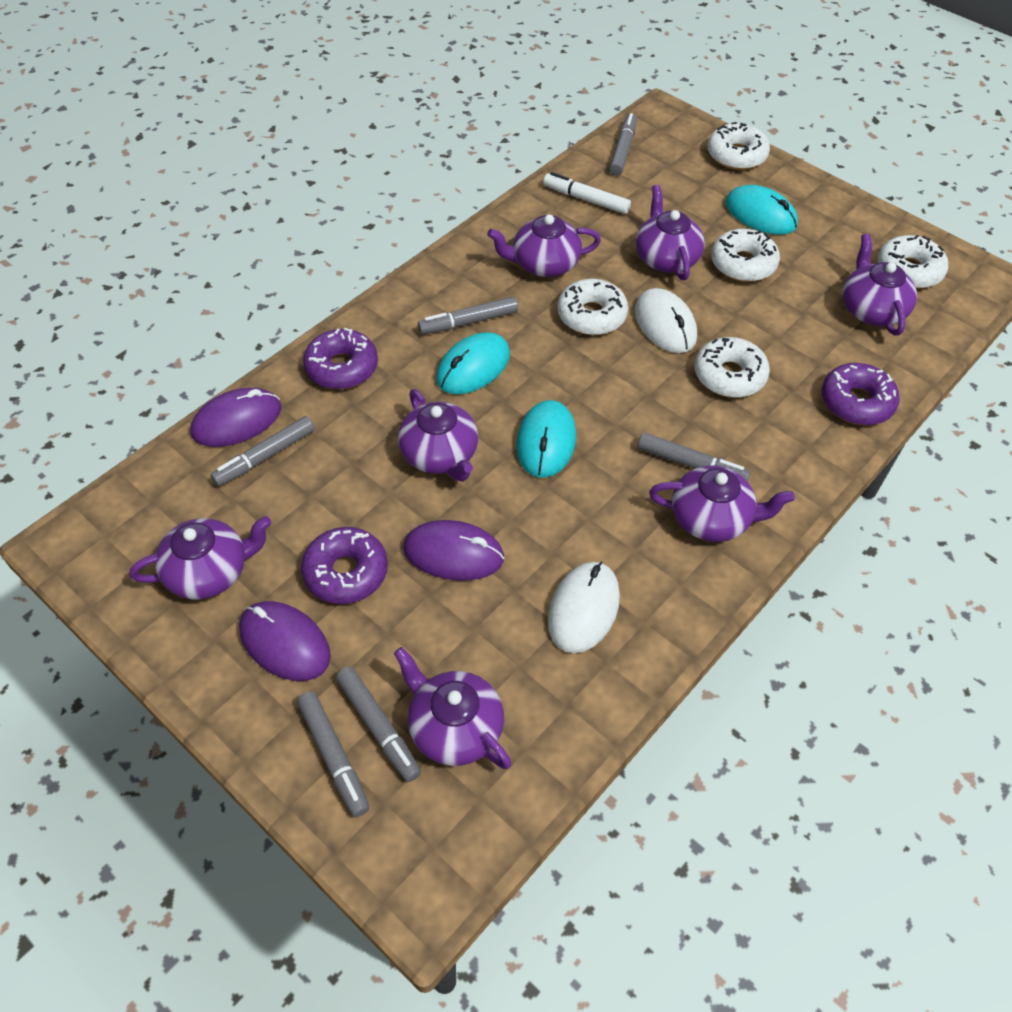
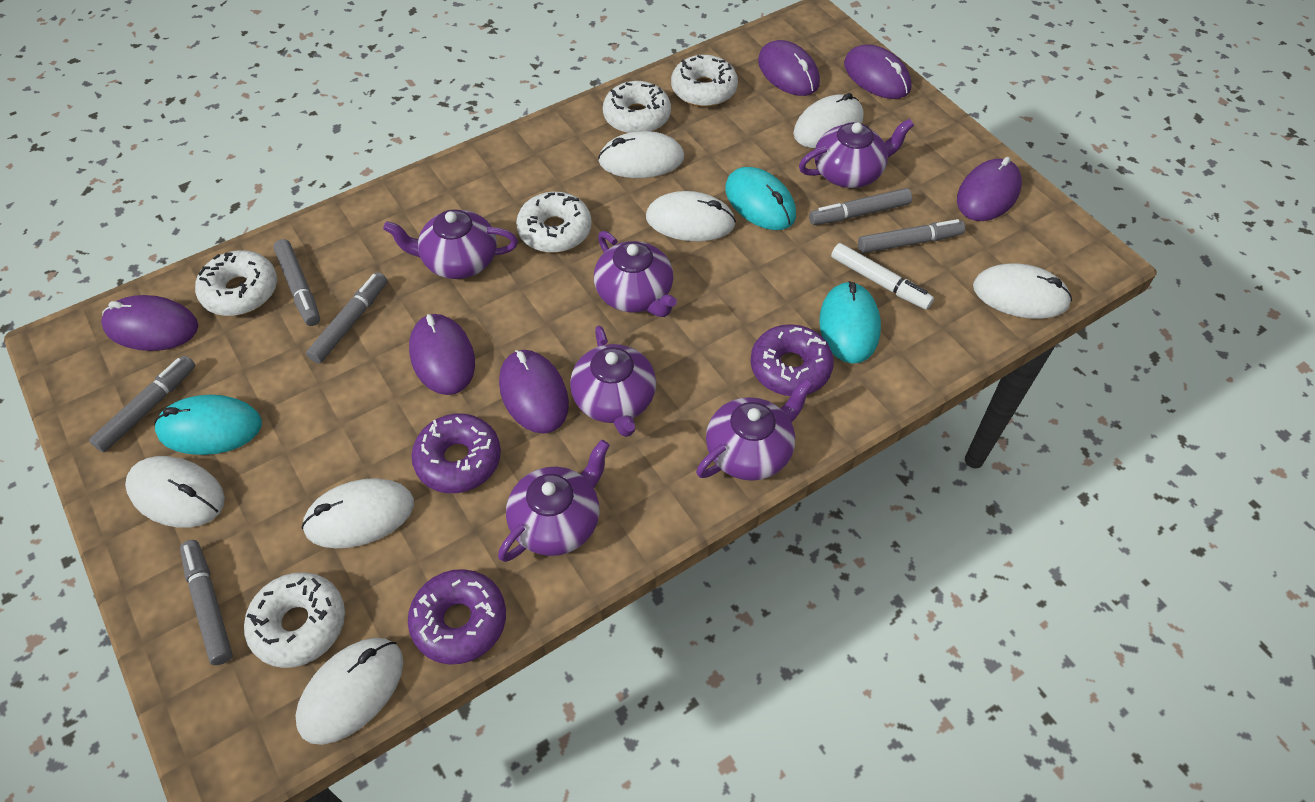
purple mouse: 3 -> 6
purple teapot: 7 -> 6
white mouse: 2 -> 7

